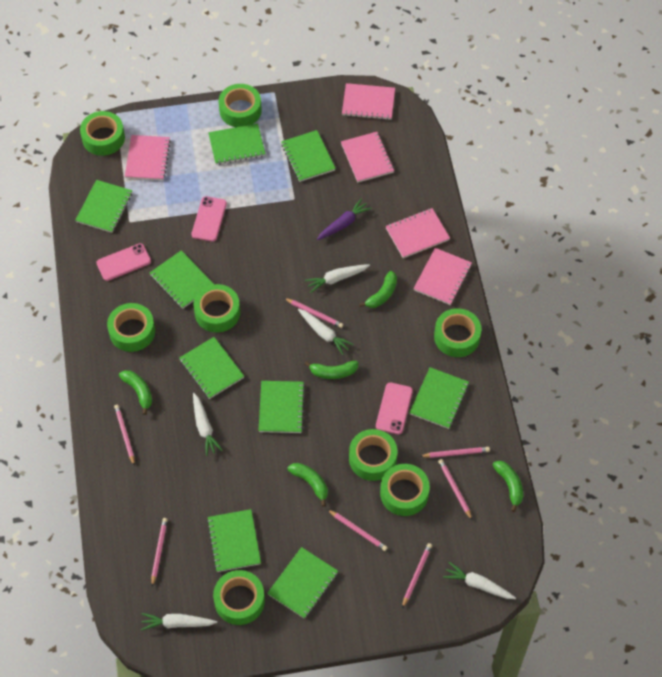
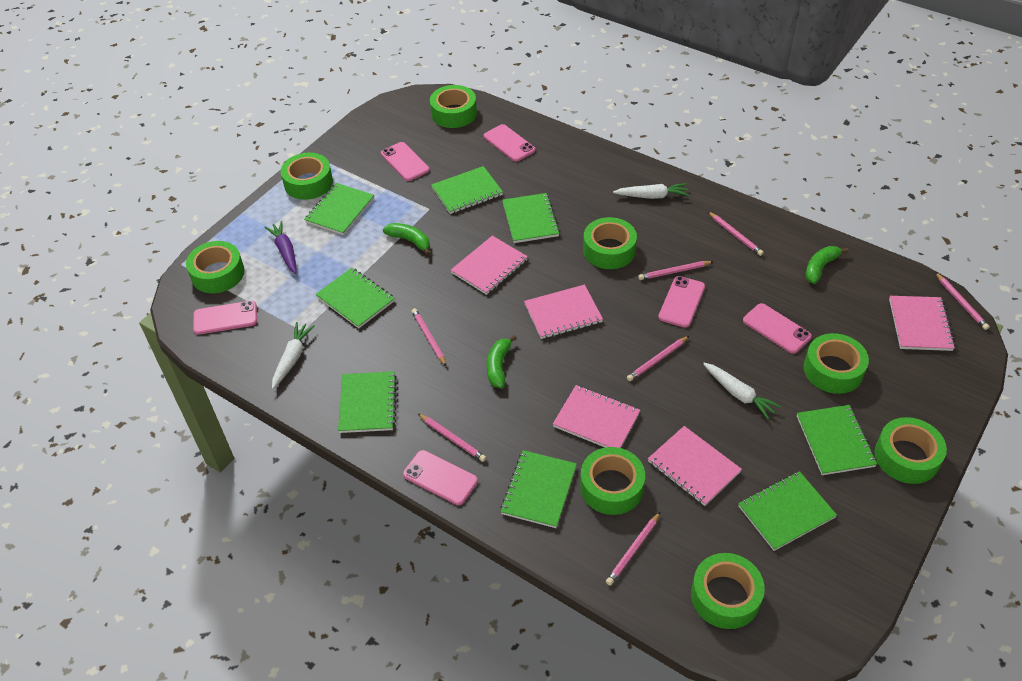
green banana: 5 -> 3
green notebook: 9 -> 8
pink phone: 3 -> 6
white carrot: 5 -> 3

